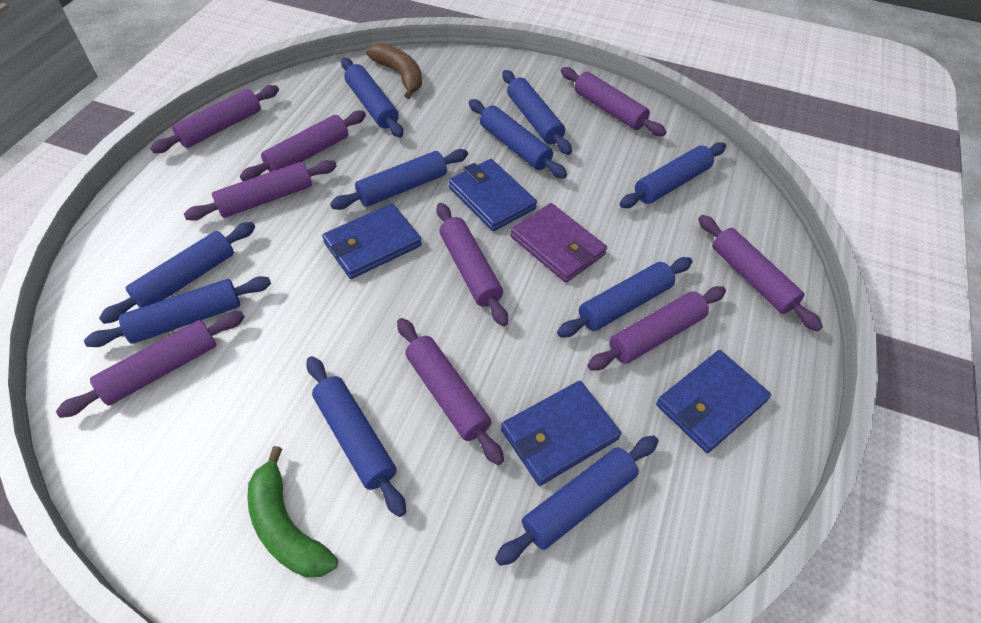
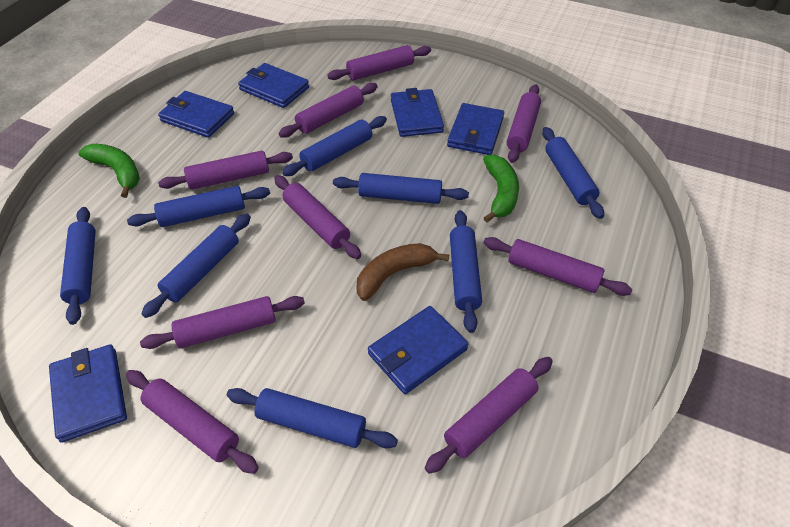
blue rolling pin: 10 -> 8
blue wallet: 4 -> 6
green banana: 1 -> 2
purple wallet: 1 -> 0

